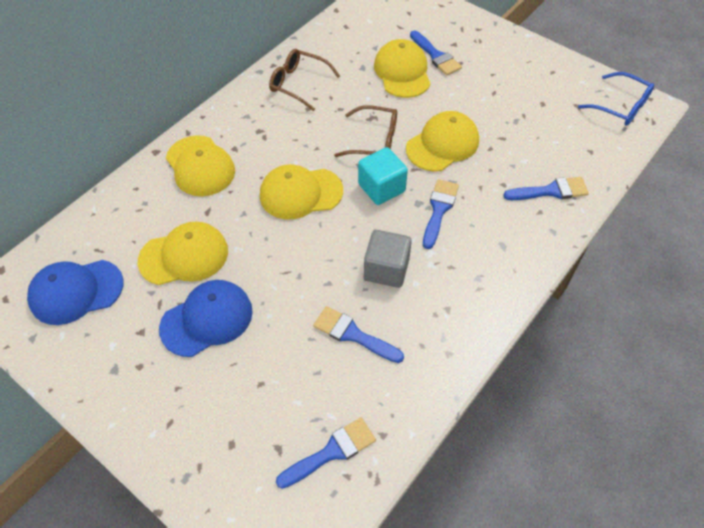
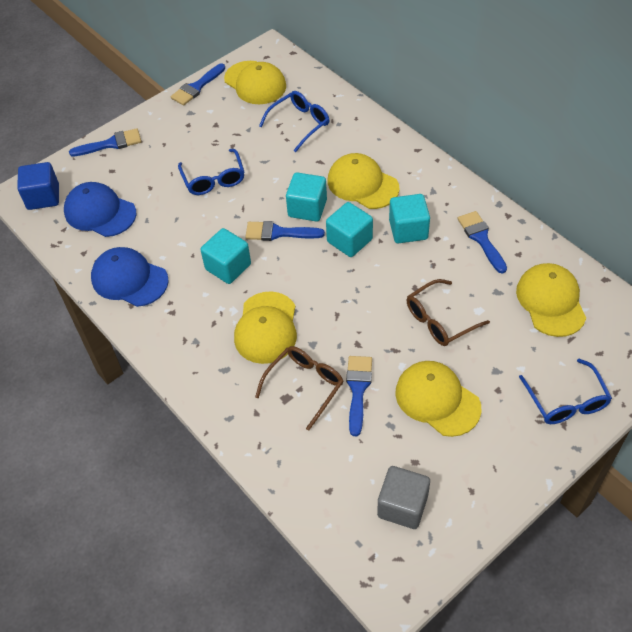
blue cube: 0 -> 1
blue glasses: 1 -> 3
turquoise cube: 1 -> 4

